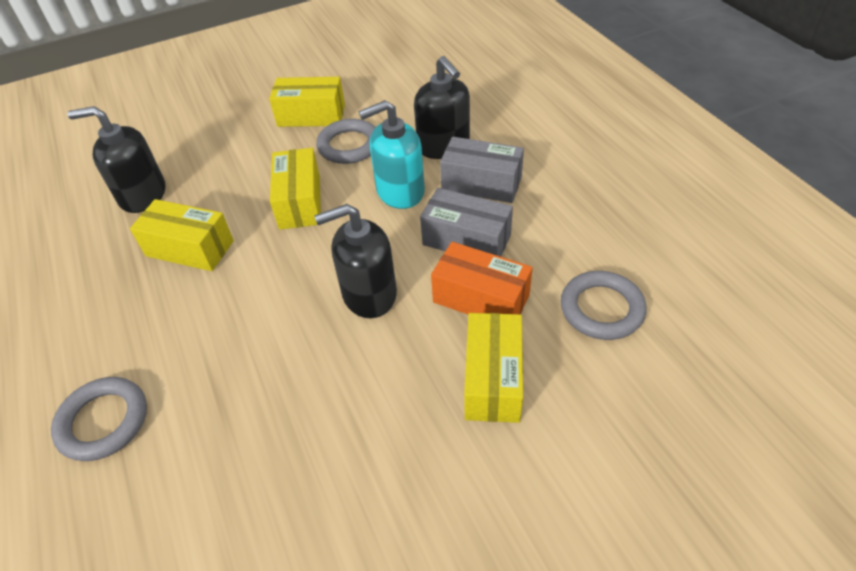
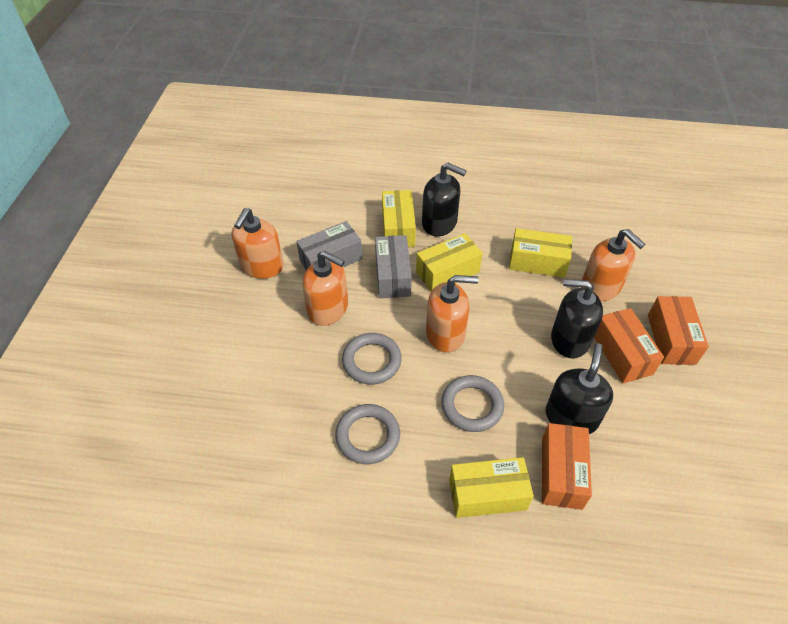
orange box: 1 -> 3
orange soap dispenser: 0 -> 4
turquoise soap dispenser: 1 -> 0

